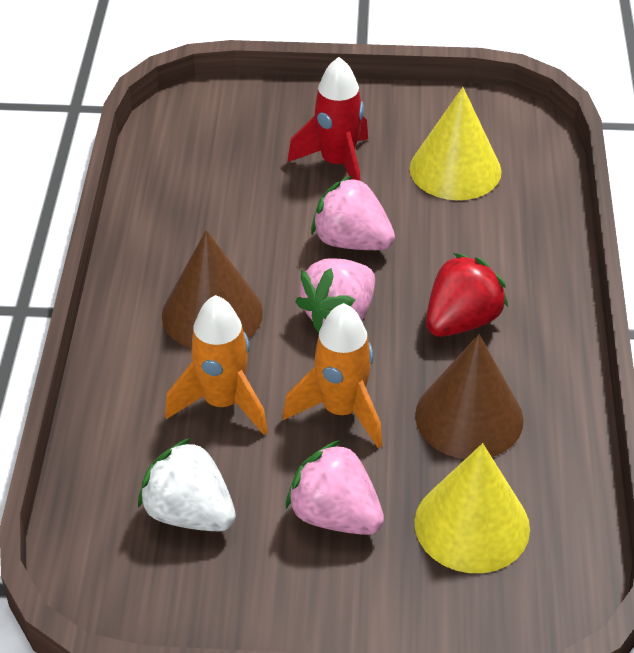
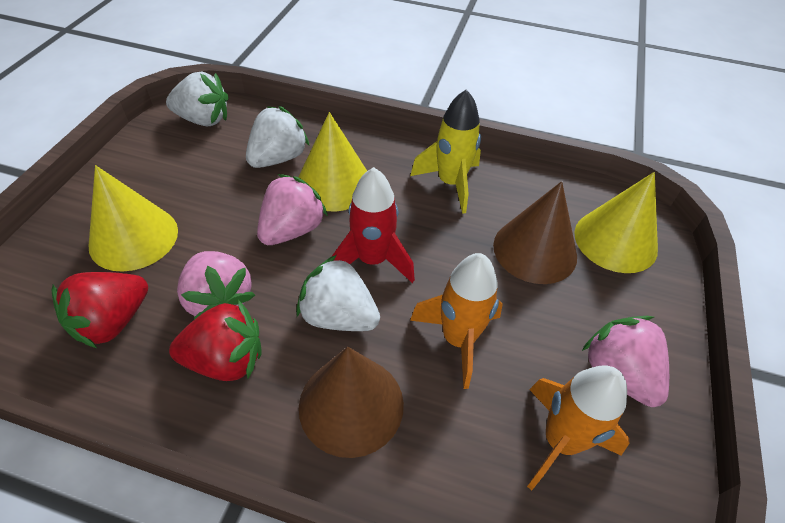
red strawberry: 1 -> 2
white strawberry: 1 -> 3
yellow cone: 2 -> 3
yellow rocket: 0 -> 1

